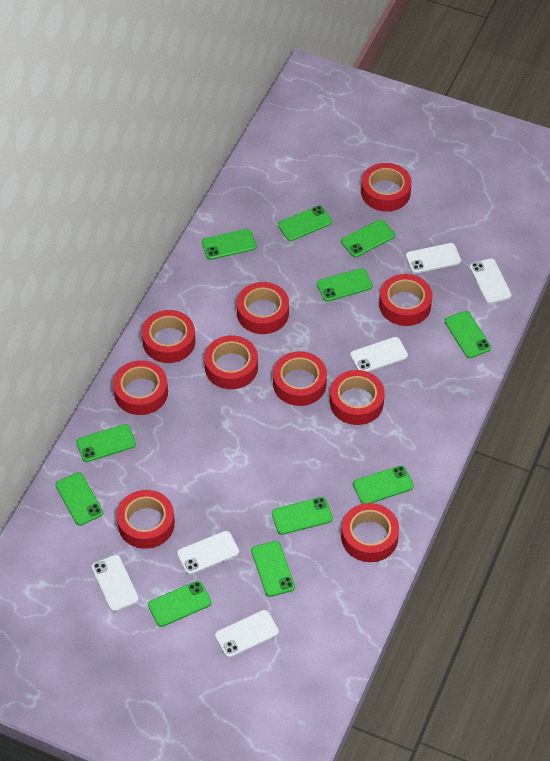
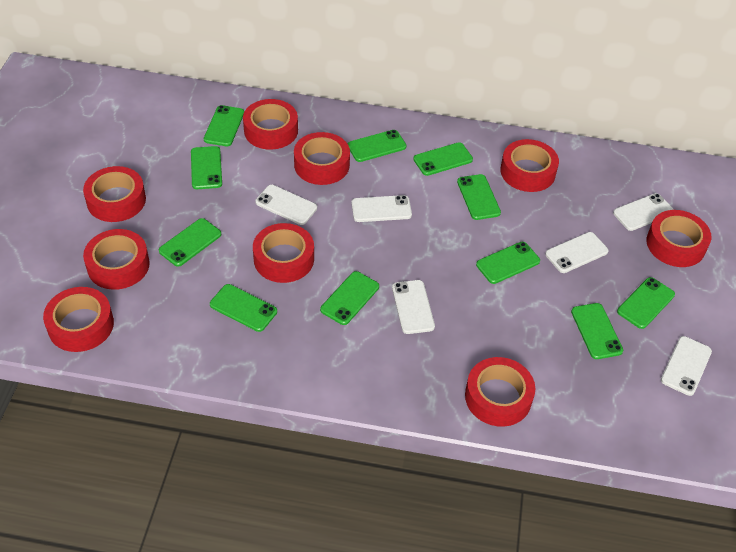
red tape: 10 -> 9

